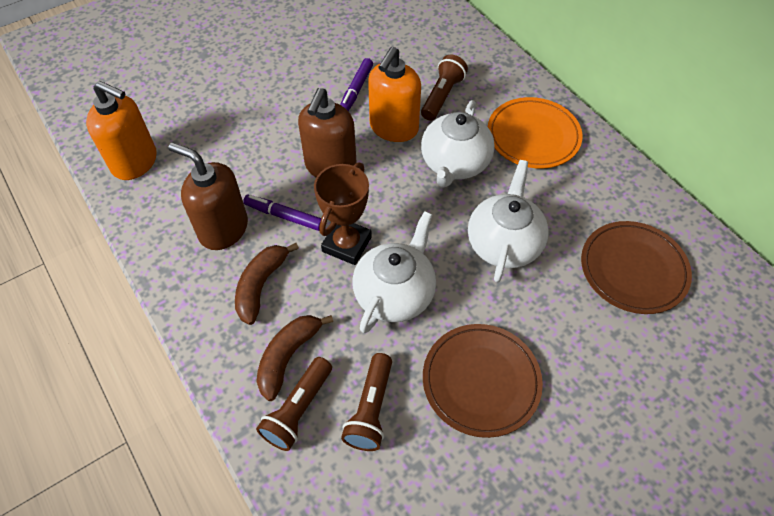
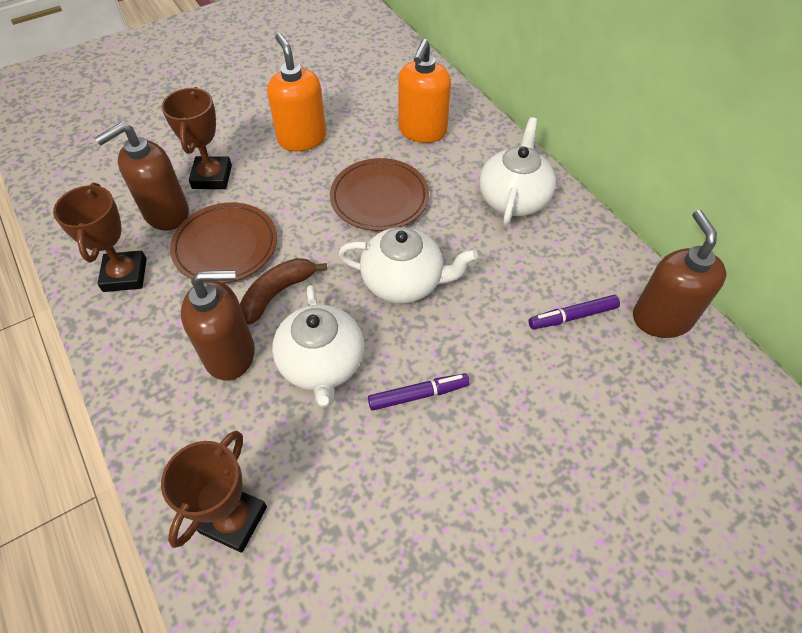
brown banana: 2 -> 1
brown flashlight: 3 -> 0
brown soap dispenser: 2 -> 3
brown trophy: 1 -> 3
orange plate: 1 -> 0

